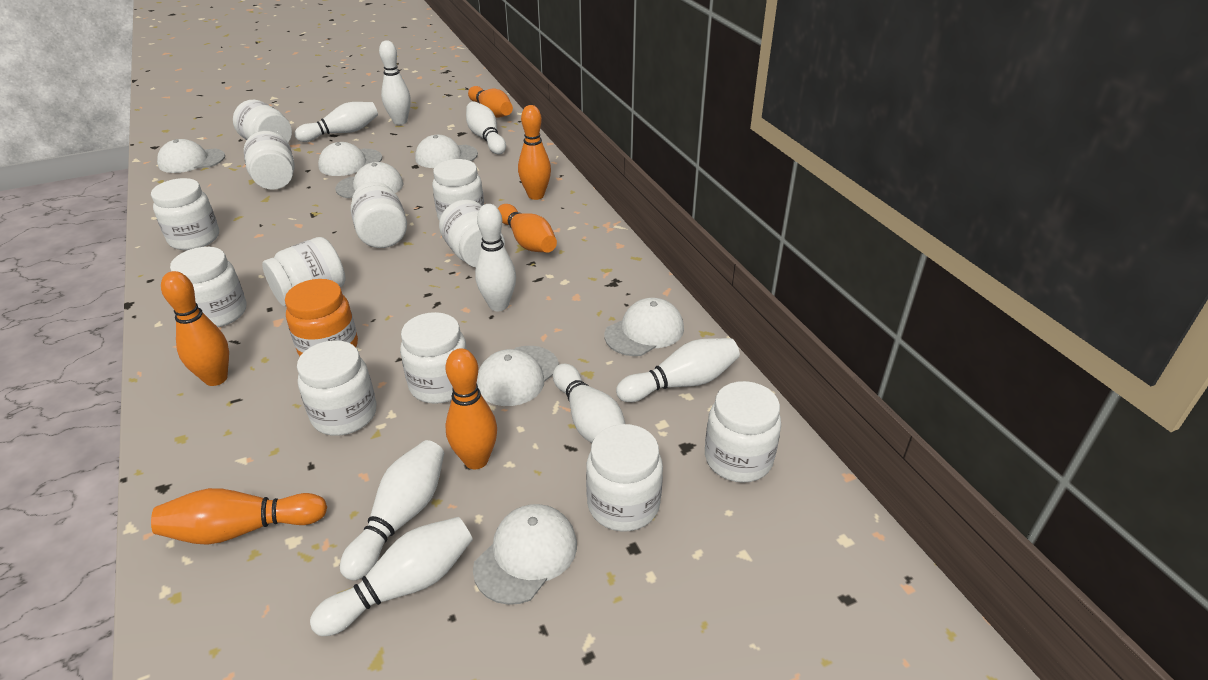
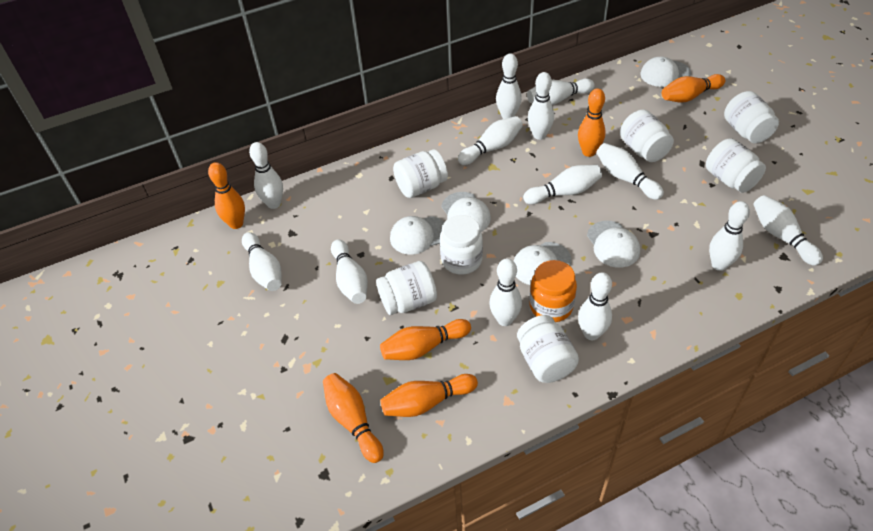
white bowling pin: 8 -> 13
white cap: 7 -> 5
white jar: 12 -> 7

